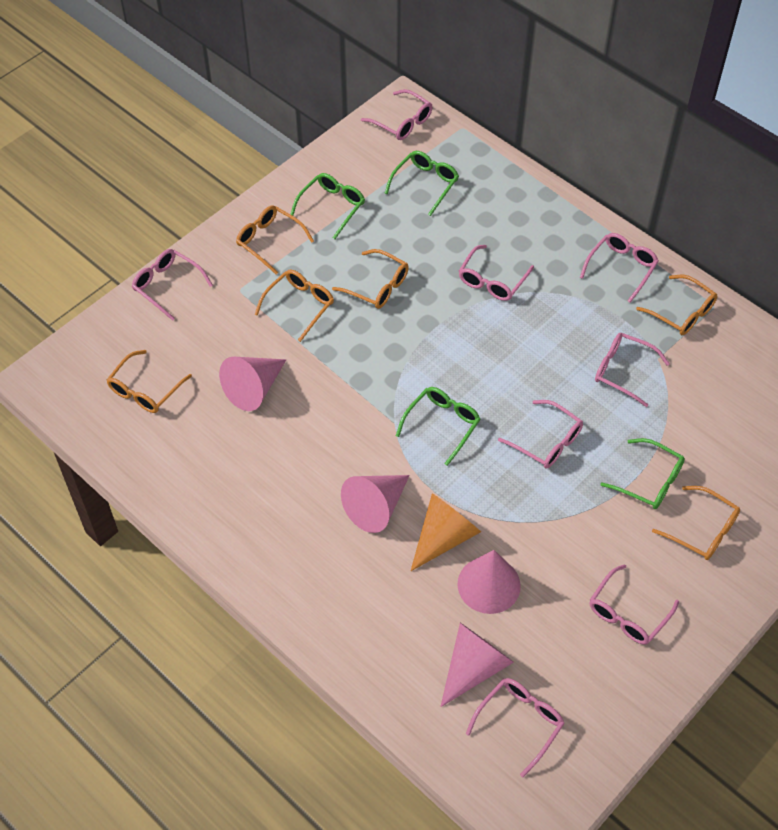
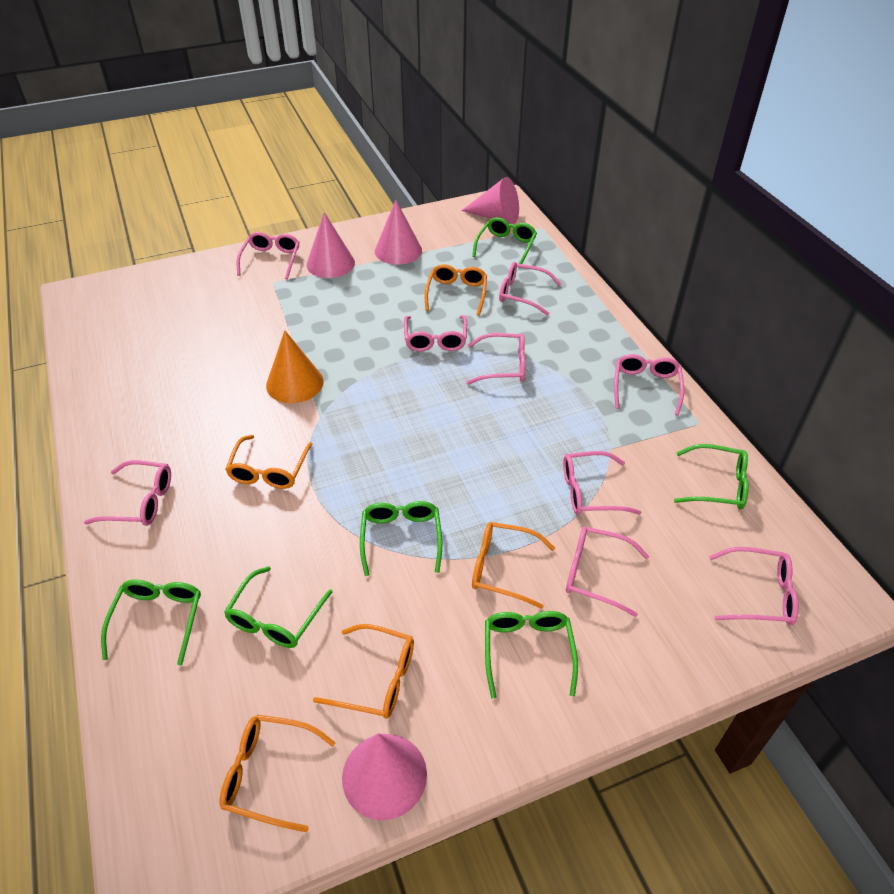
green glasses: 4 -> 6
orange glasses: 6 -> 5
pink glasses: 8 -> 9

